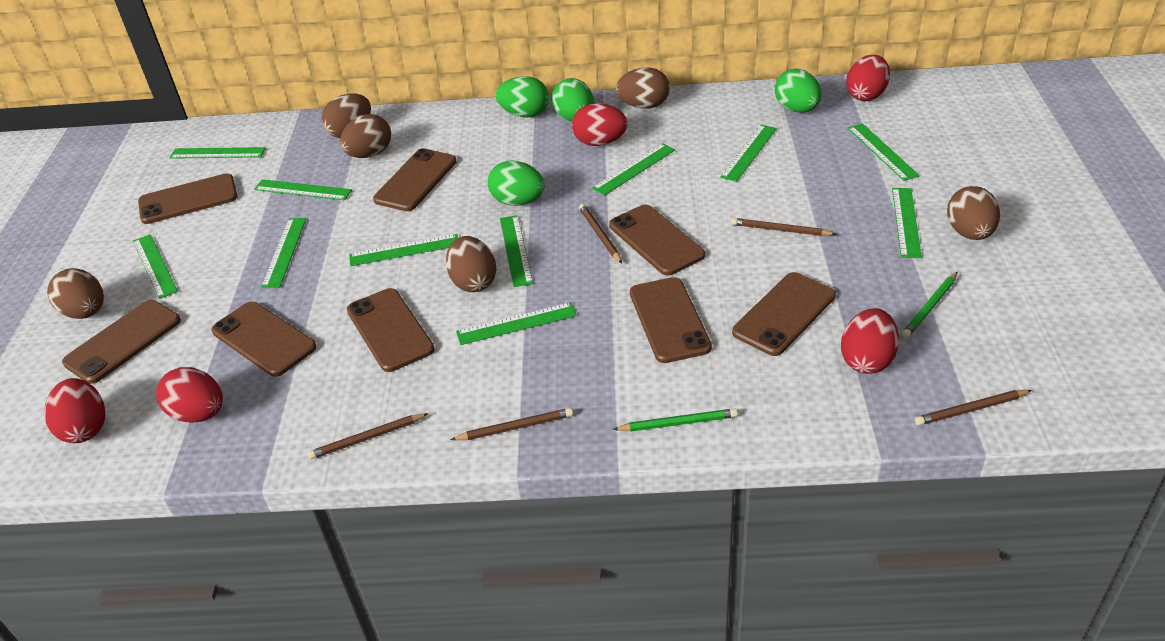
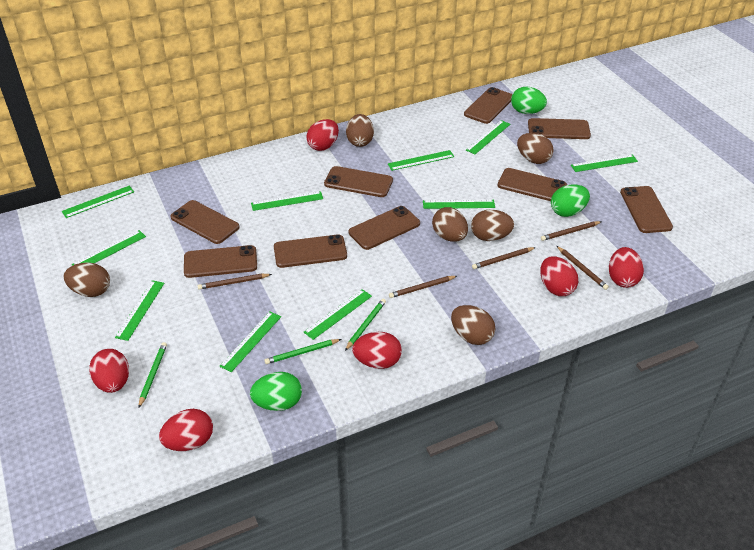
brown phone: 8 -> 9
green egg: 4 -> 3
green pencil: 2 -> 3
green ruler: 11 -> 10
red egg: 5 -> 6

